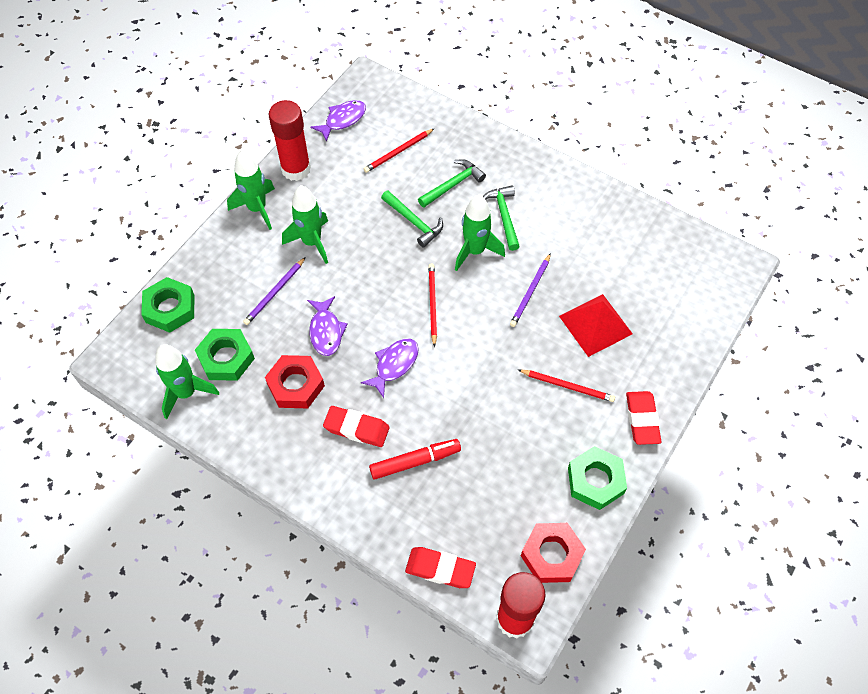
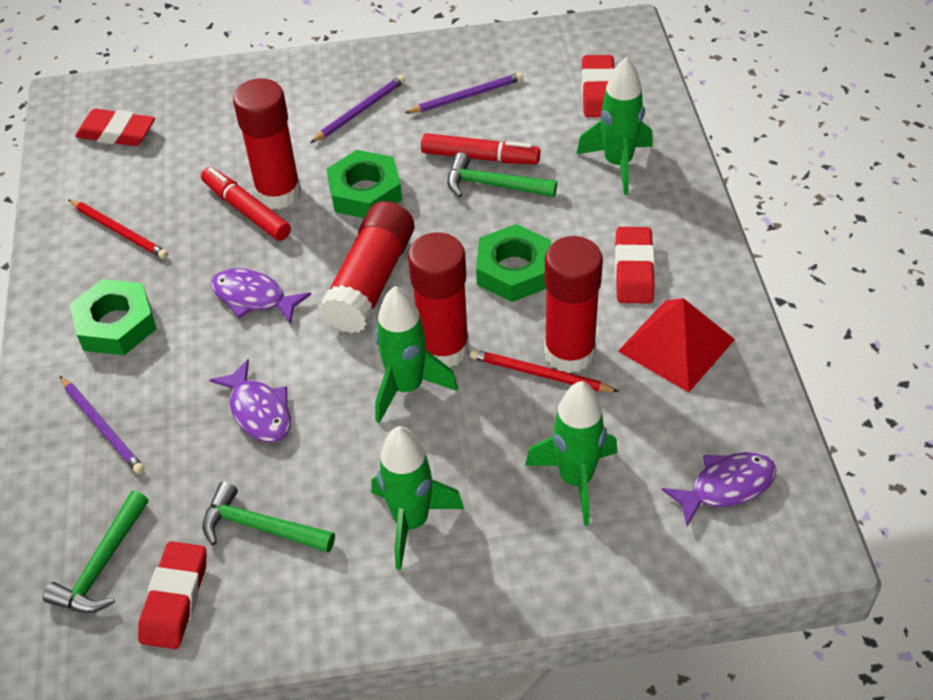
purple pencil: 2 -> 3
red eraser: 3 -> 4
red glue stick: 2 -> 4
red marker: 1 -> 2
red nut: 2 -> 0
red pencil: 3 -> 2

